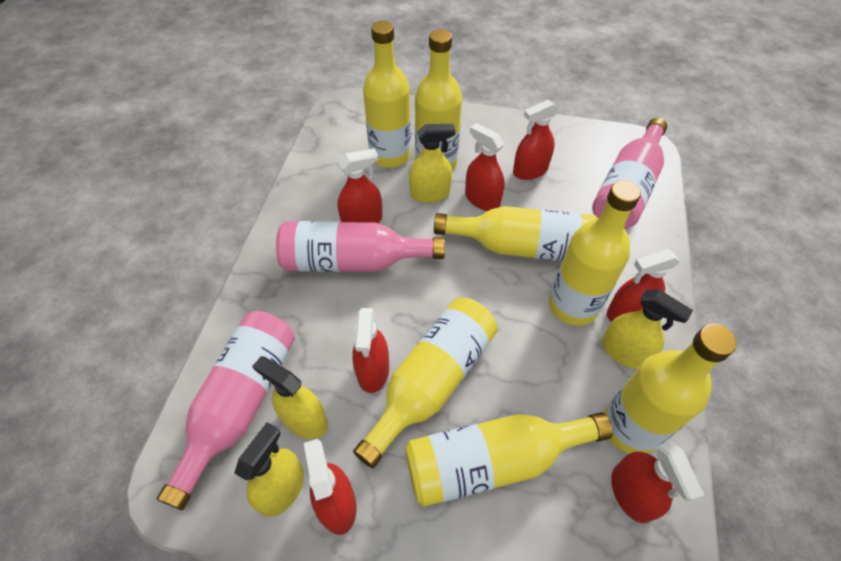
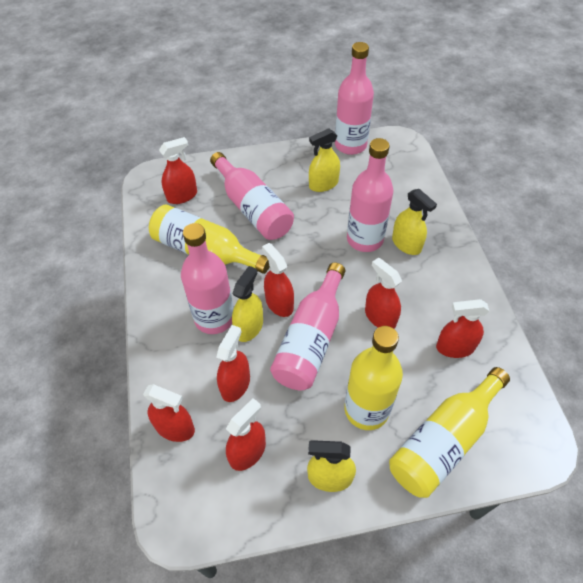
pink bottle: 3 -> 5
yellow bottle: 7 -> 3

